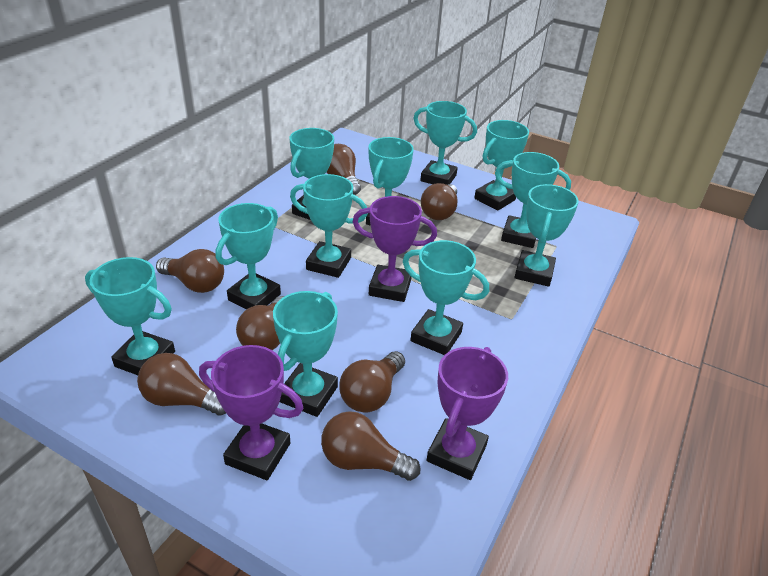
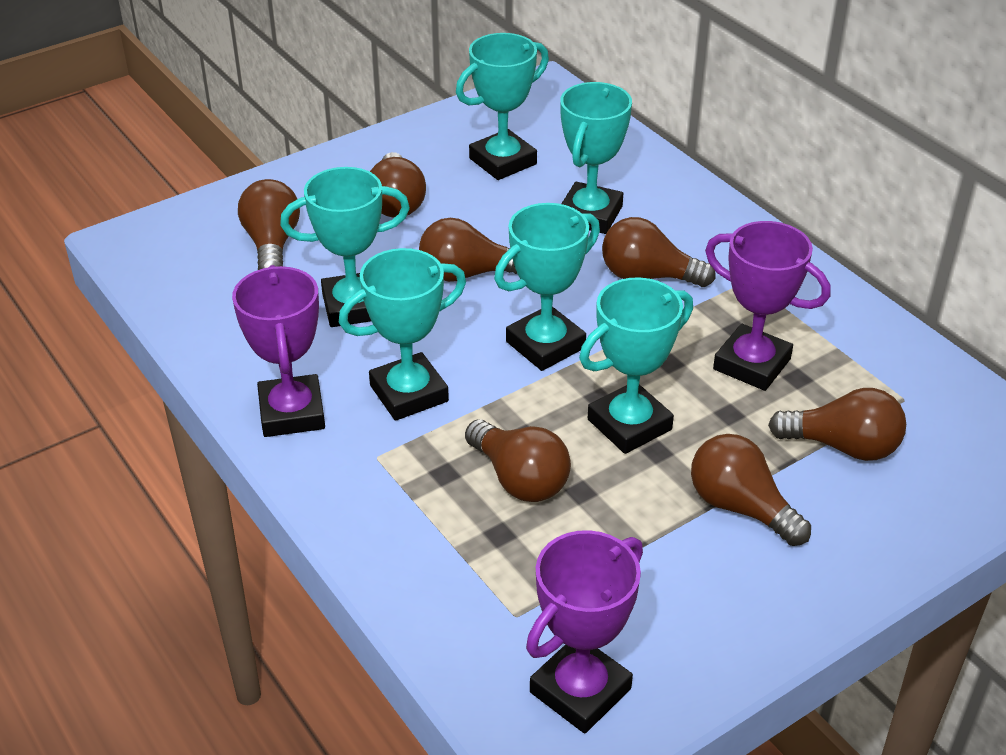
turquoise trophy: 11 -> 6

